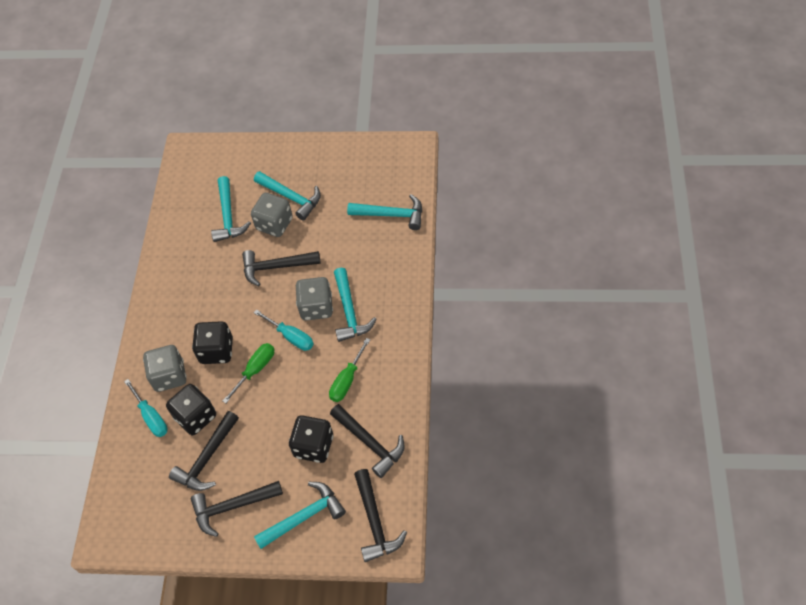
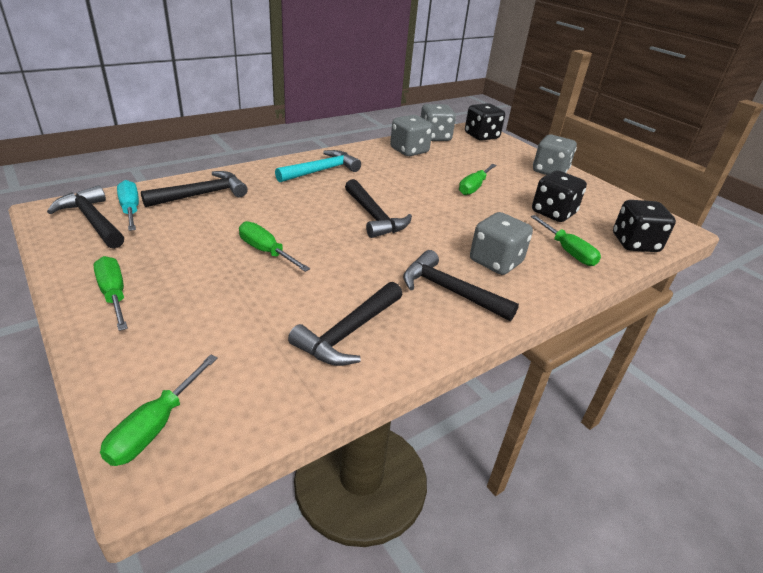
green screwdriver: 2 -> 5
grey dice: 3 -> 4
turquoise hammer: 5 -> 1
turquoise screwdriver: 2 -> 1

